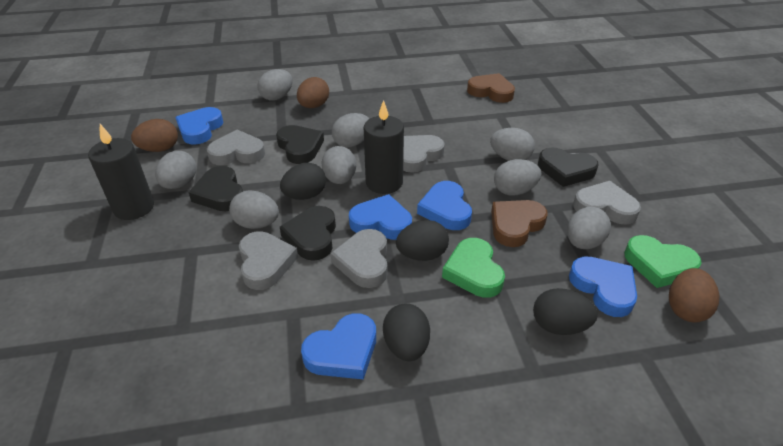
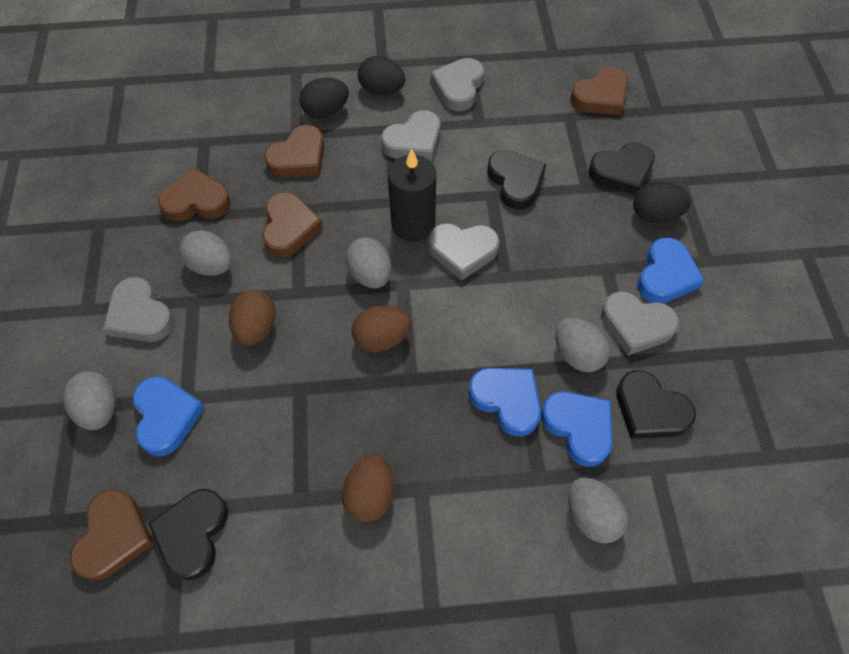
black candle: 2 -> 1
black egg: 4 -> 3
blue heart: 5 -> 4
brown heart: 2 -> 5
green heart: 2 -> 0
grey egg: 8 -> 5

